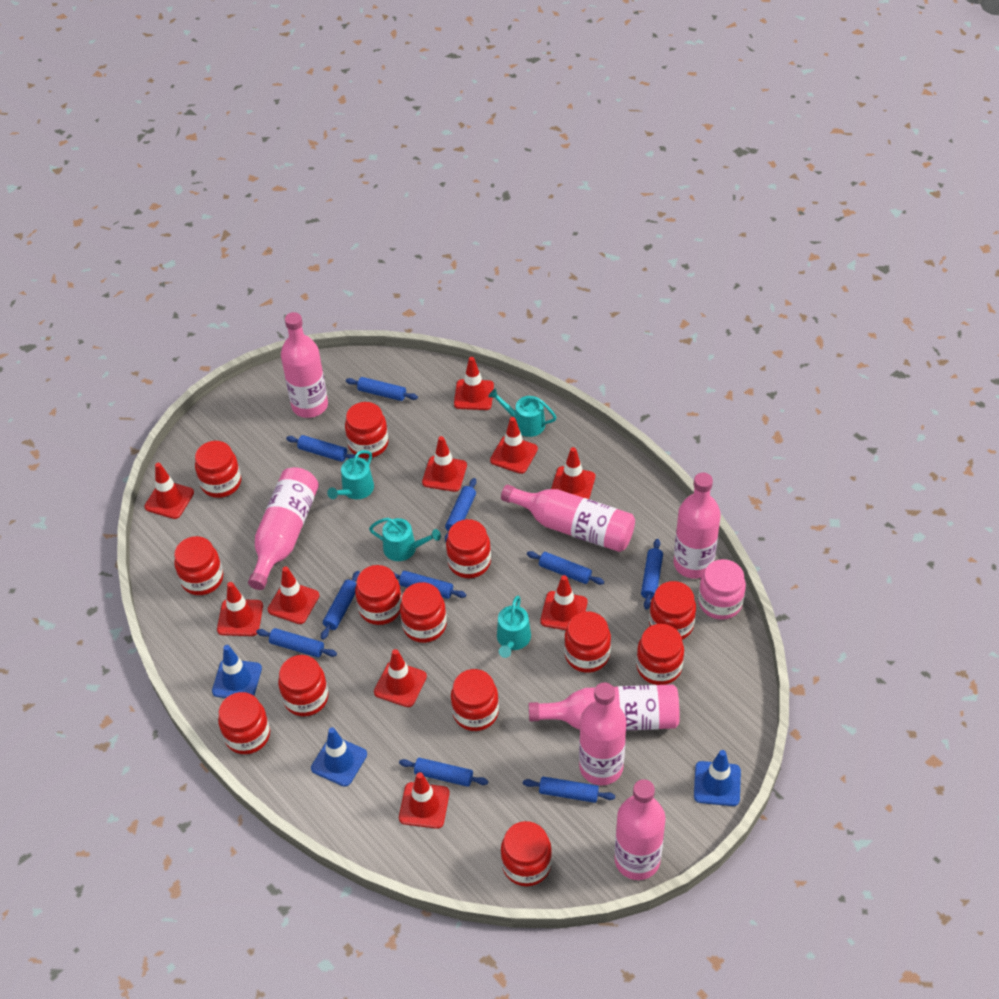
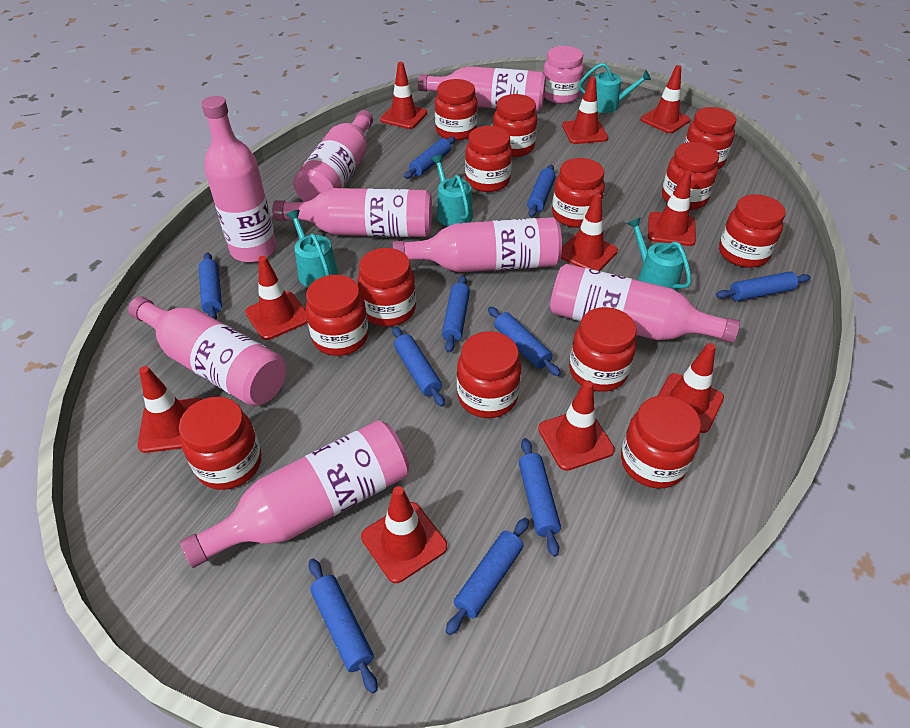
blue traffic cone: 3 -> 0
pink bottle: 7 -> 8

